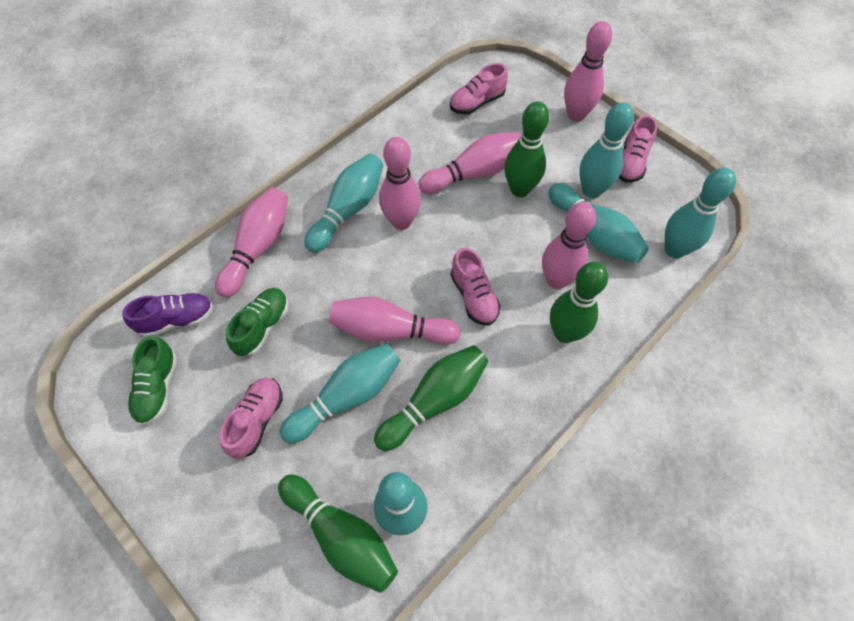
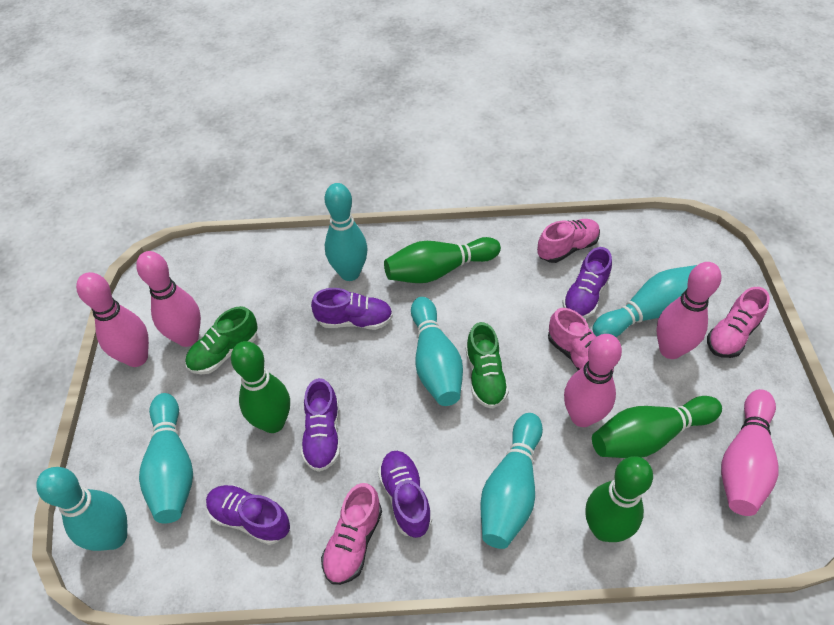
pink bowling pin: 6 -> 5
purple shoe: 1 -> 5

